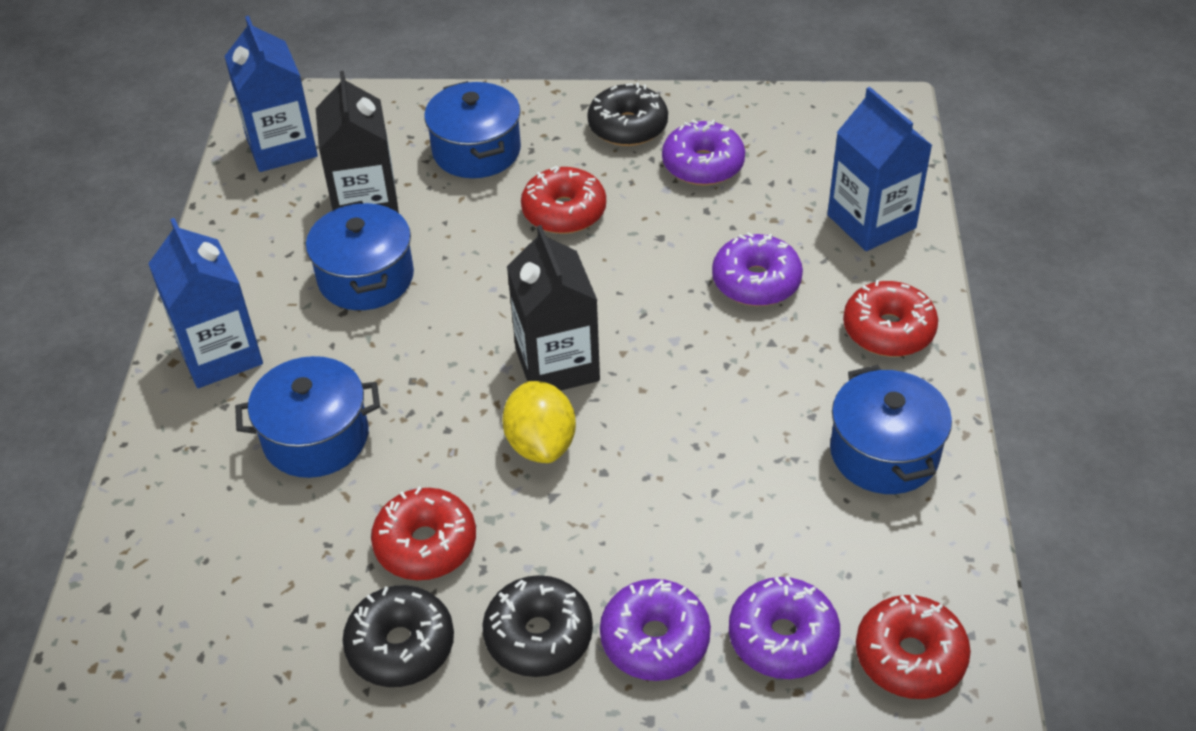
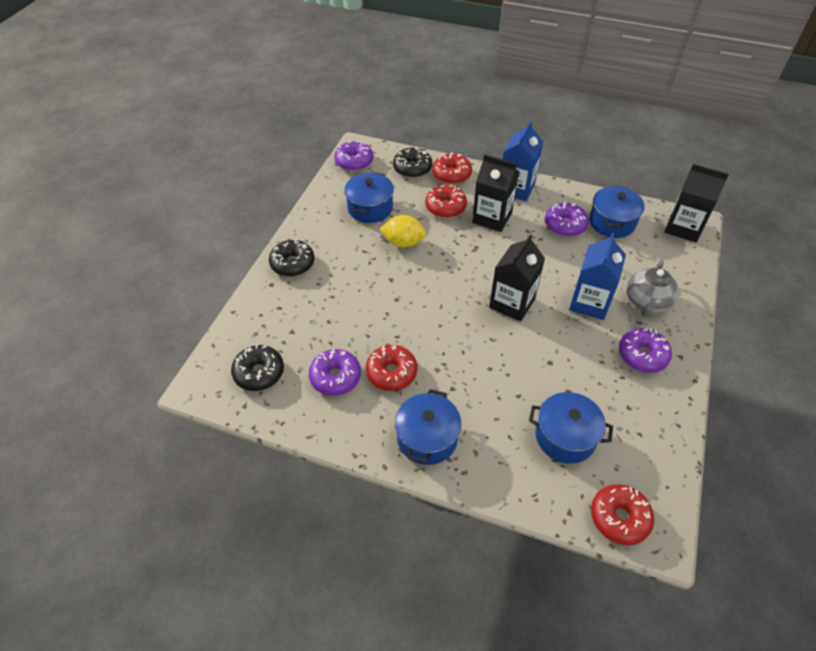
black carton: 2 -> 3
blue carton: 3 -> 2
grey teapot: 0 -> 1

